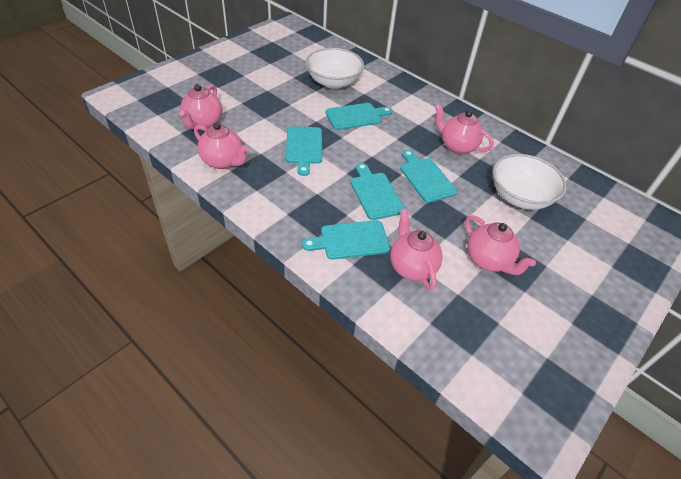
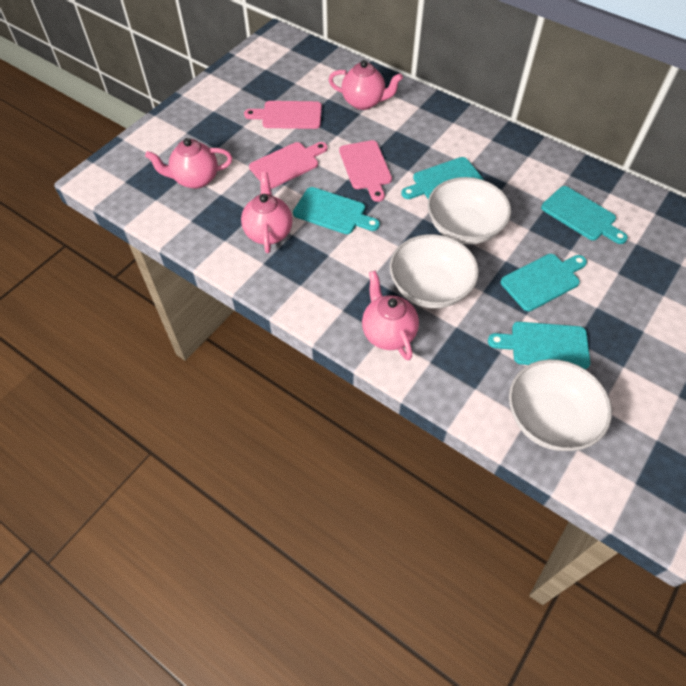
pink cutting board: 0 -> 3
pink teapot: 5 -> 4
white bowl: 2 -> 3

